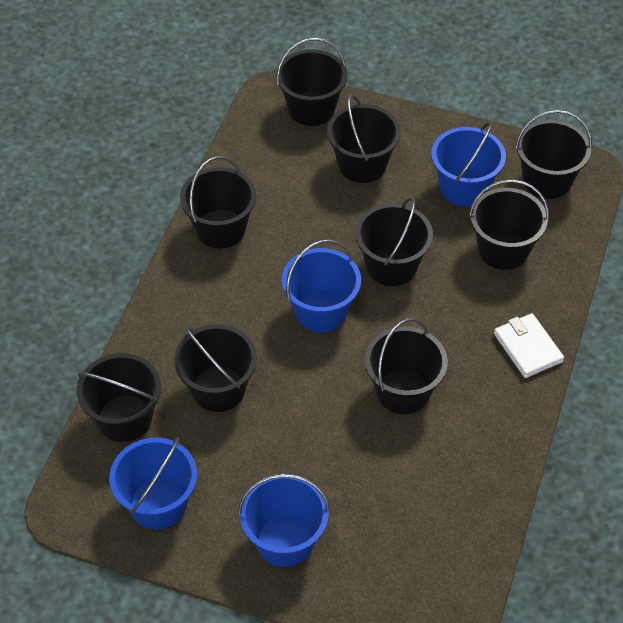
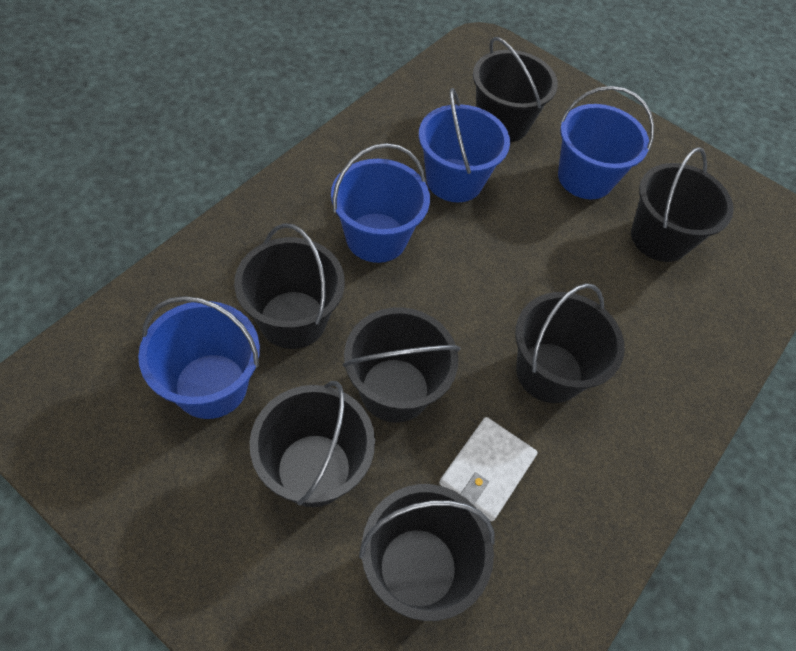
black bucket: 9 -> 7

